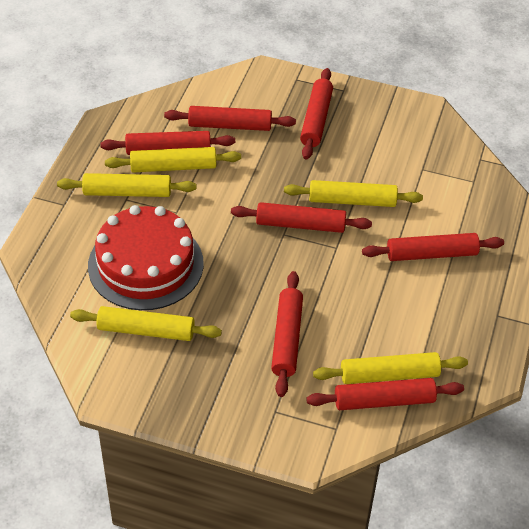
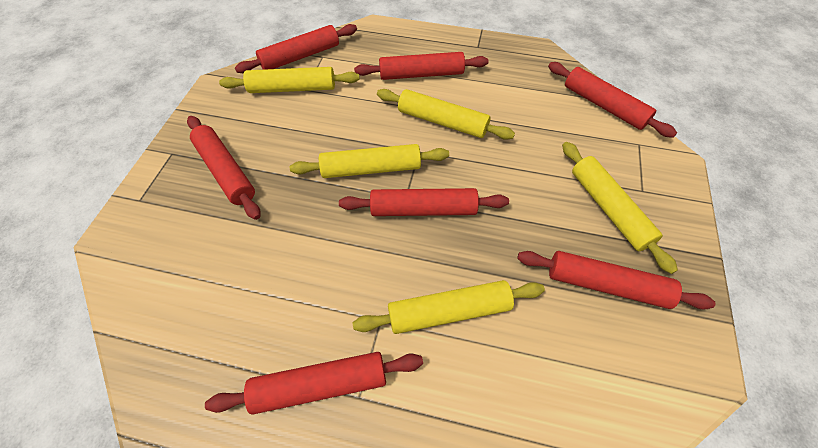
red cake: 1 -> 0

